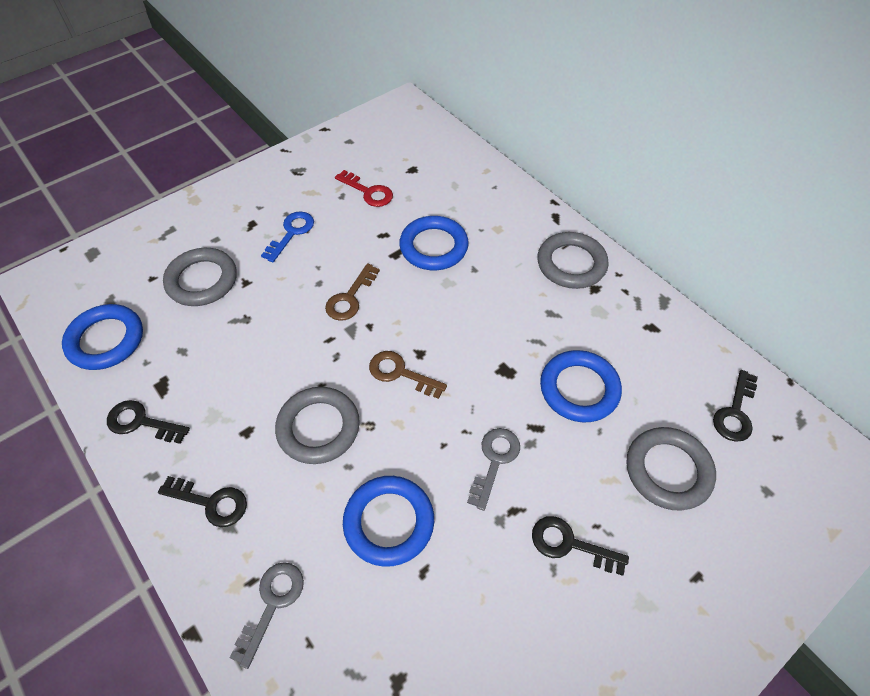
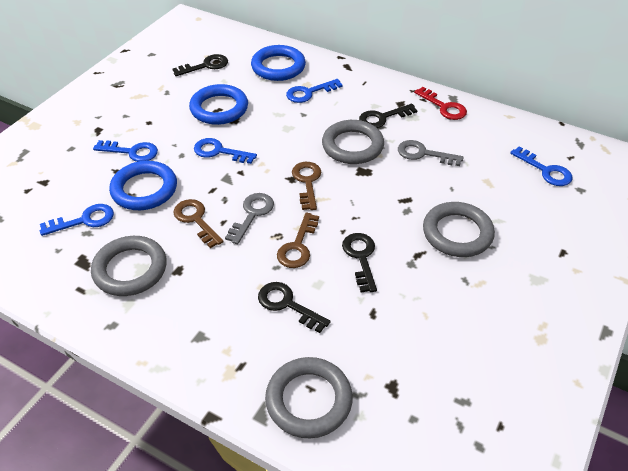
blue key: 1 -> 5
blue ring: 4 -> 3
brown key: 2 -> 3

